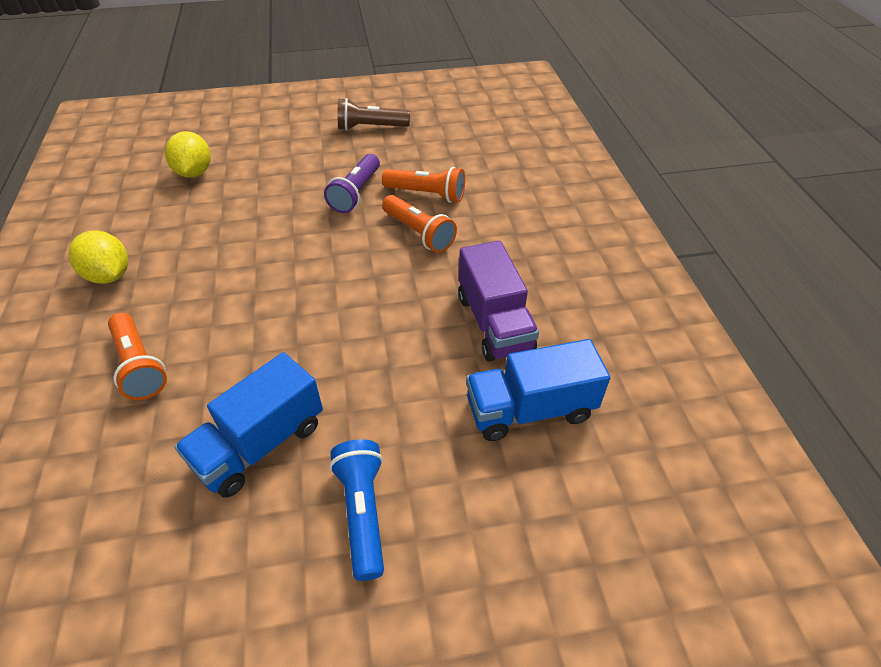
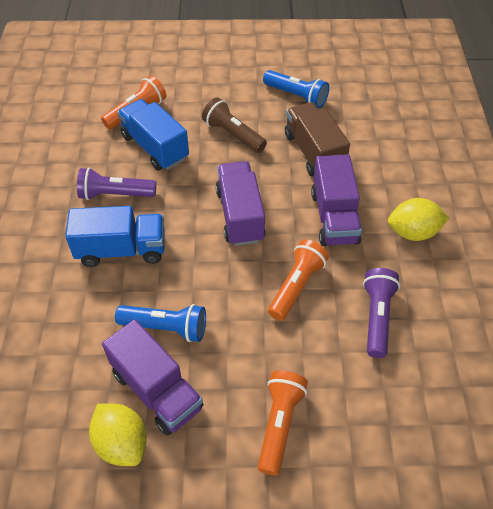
blue flashlight: 1 -> 2
brown truck: 0 -> 1
purple flashlight: 1 -> 2
purple truck: 1 -> 3

